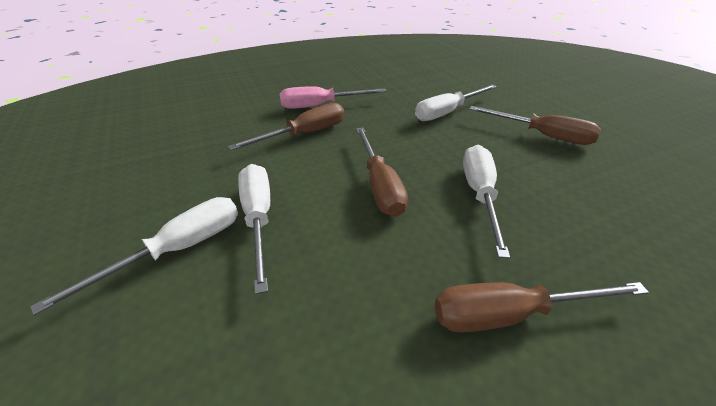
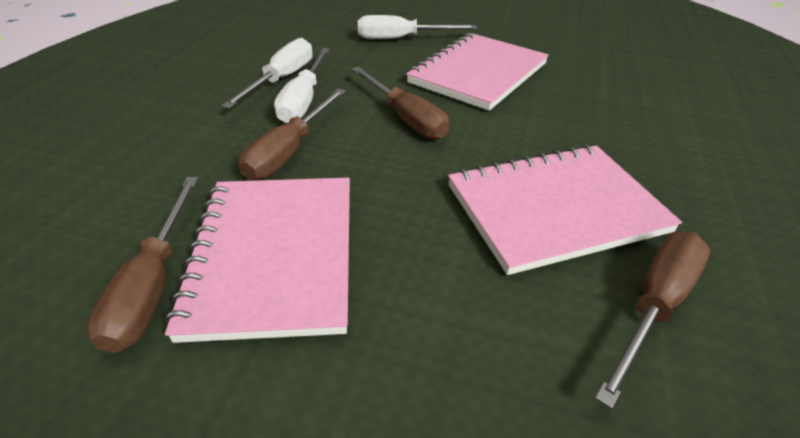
pink notebook: 0 -> 3
pink screwdriver: 1 -> 0
white screwdriver: 4 -> 3

